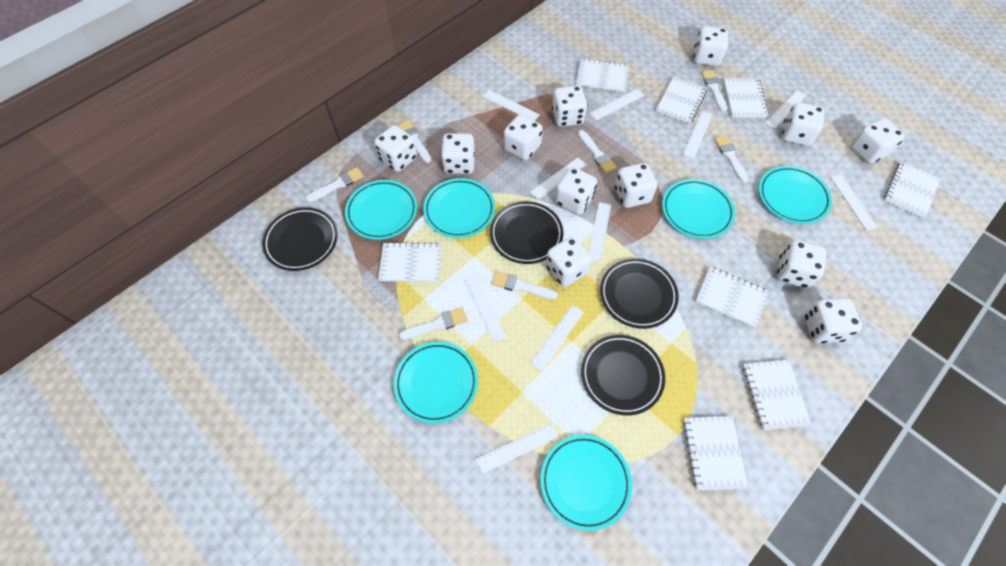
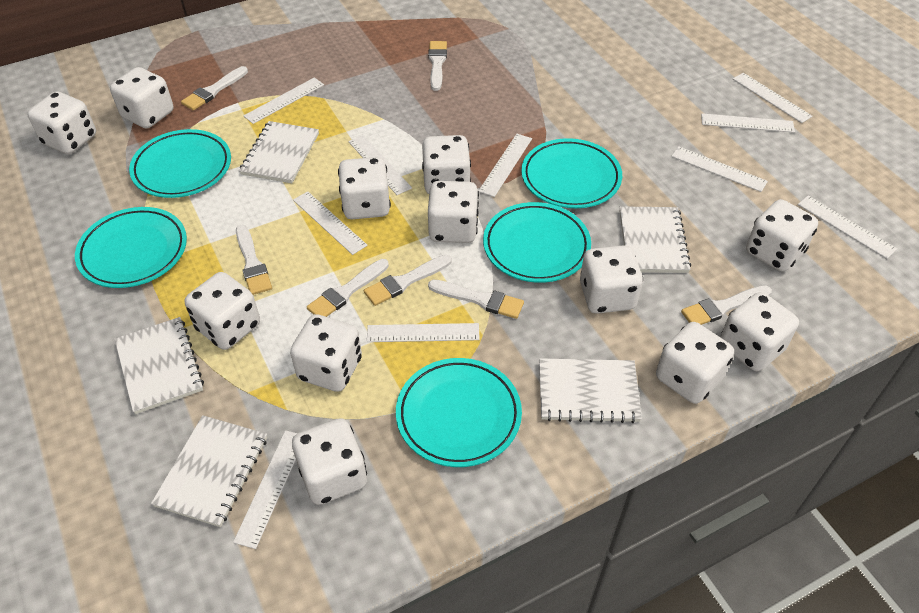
black plate: 4 -> 0
turquoise plate: 6 -> 5
white notebook: 8 -> 5

